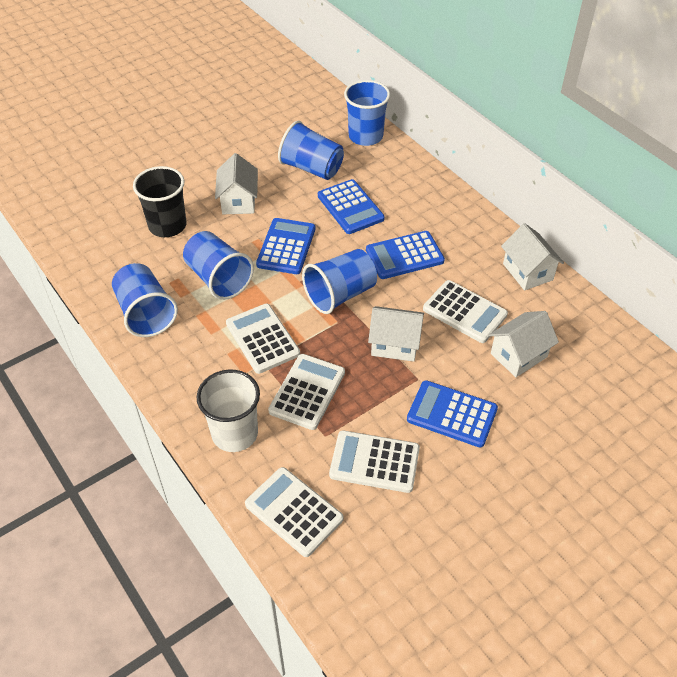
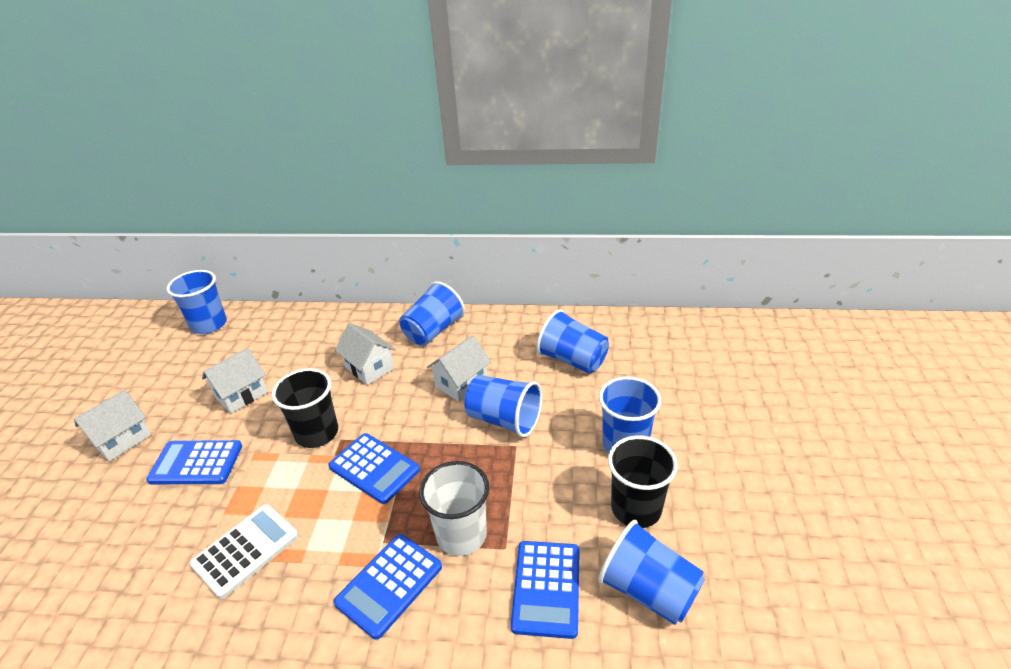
black cup: 1 -> 2
blue cup: 5 -> 6
white calculator: 5 -> 1

